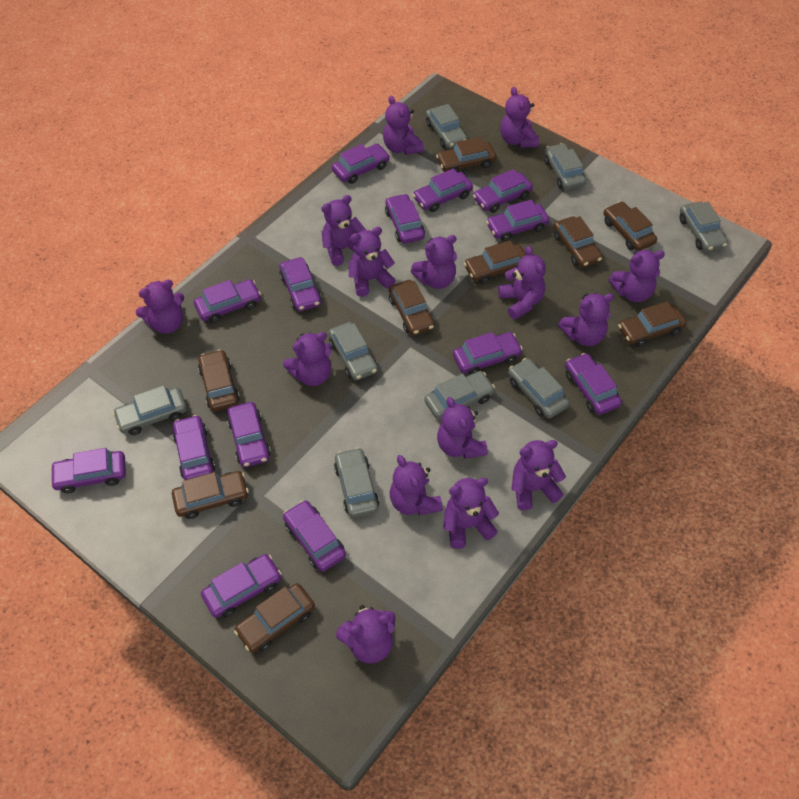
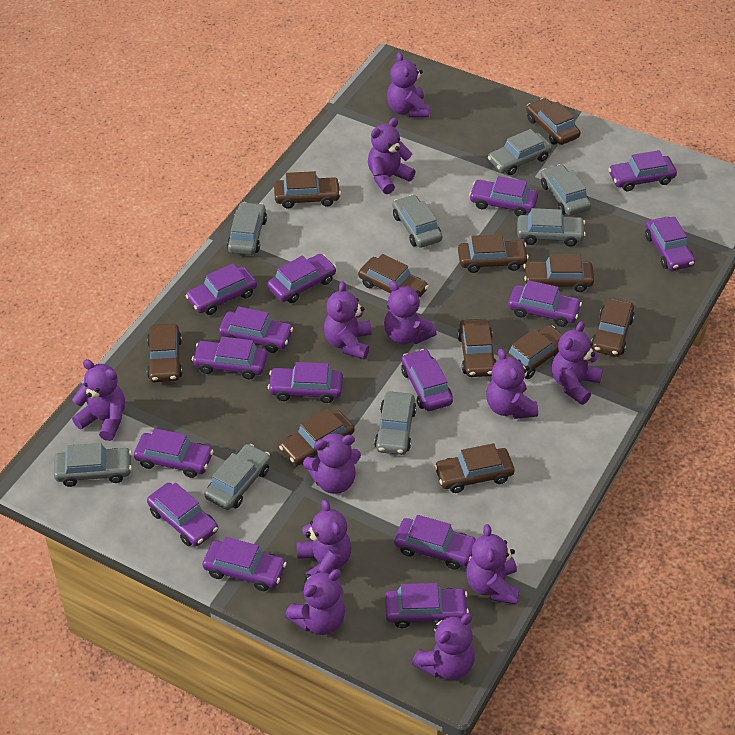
brown car: 9 -> 11
purple car: 14 -> 15
purple teddy bear: 15 -> 12

